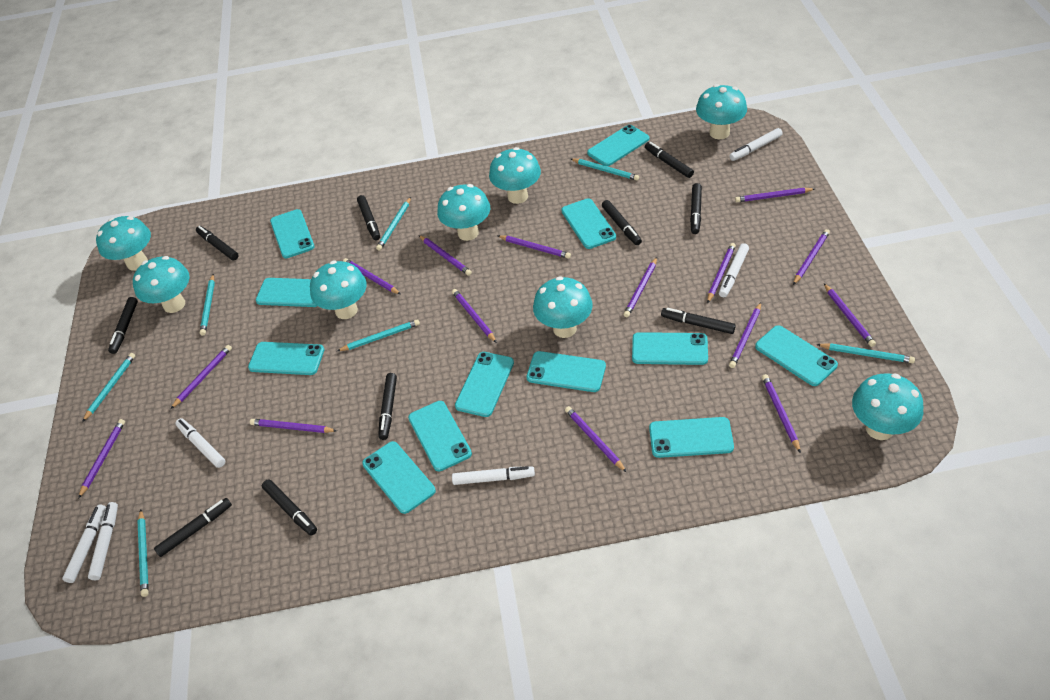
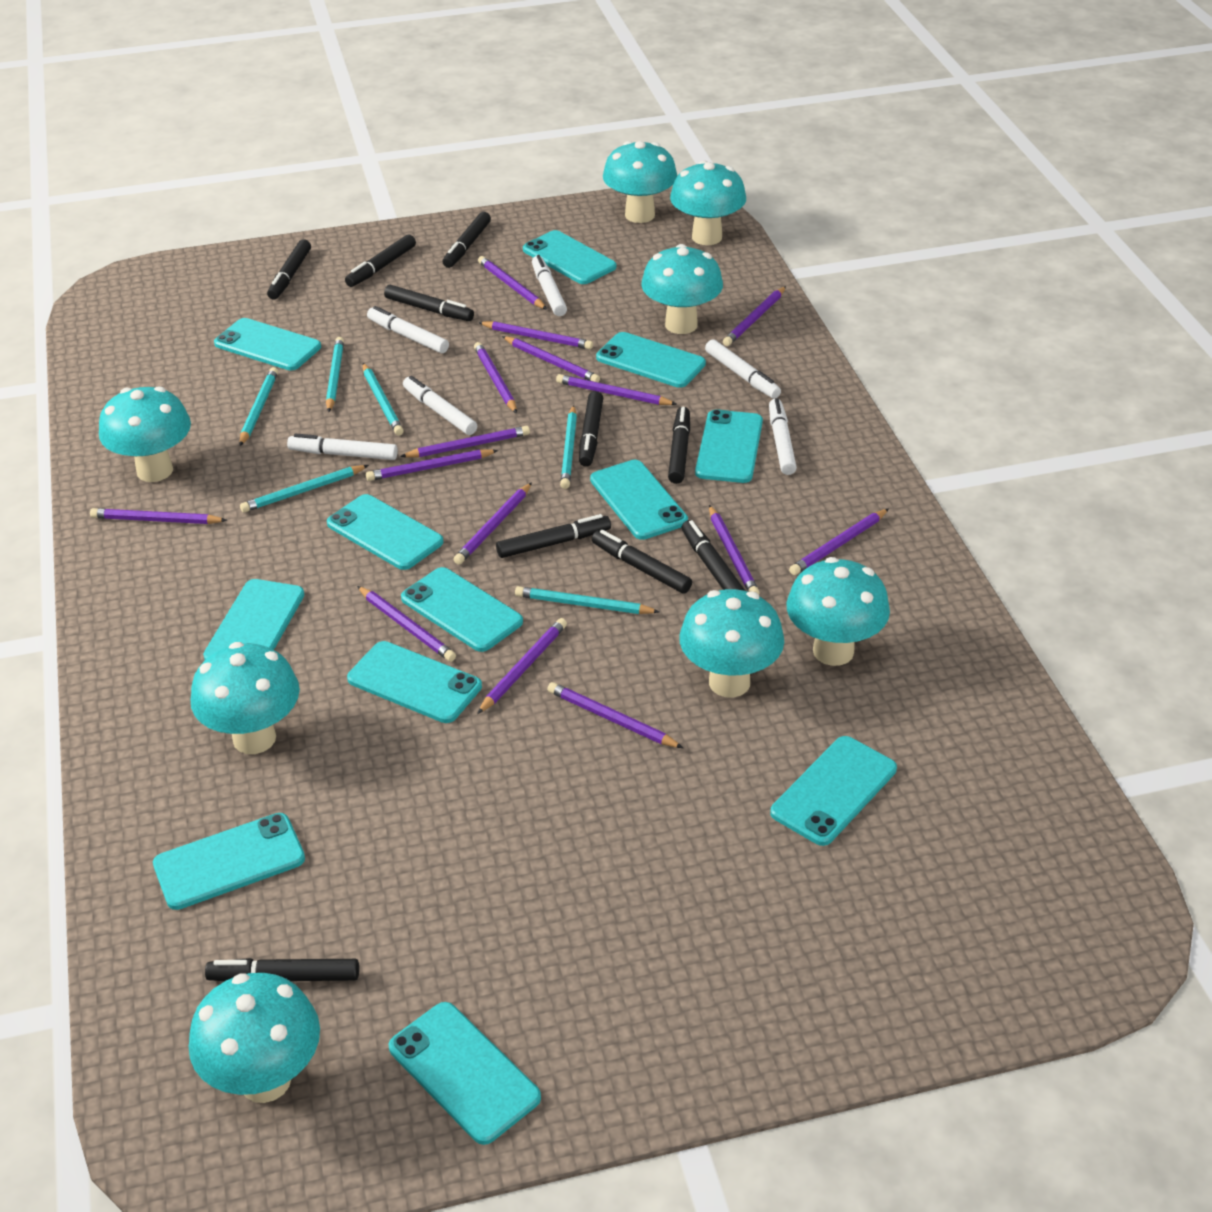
turquoise pencil: 7 -> 6

